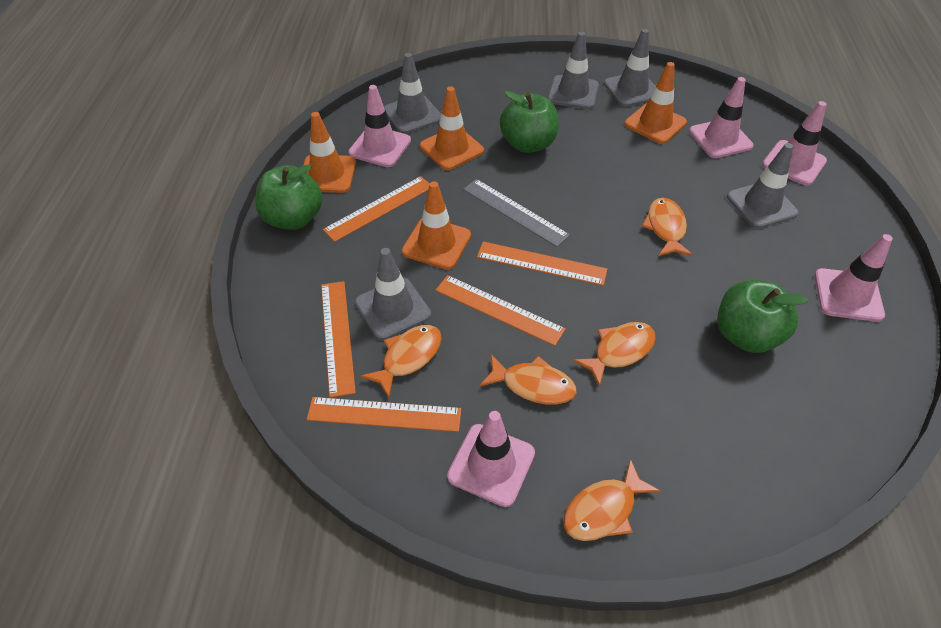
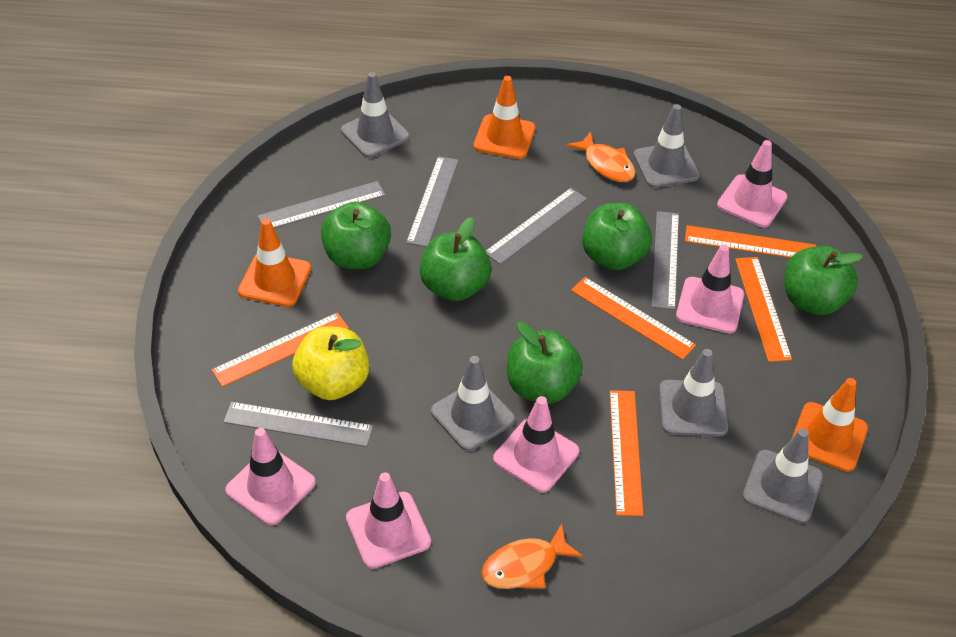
green apple: 3 -> 5
grey ruler: 1 -> 5
orange fish: 5 -> 2
orange traffic cone: 4 -> 3
yellow apple: 0 -> 1

